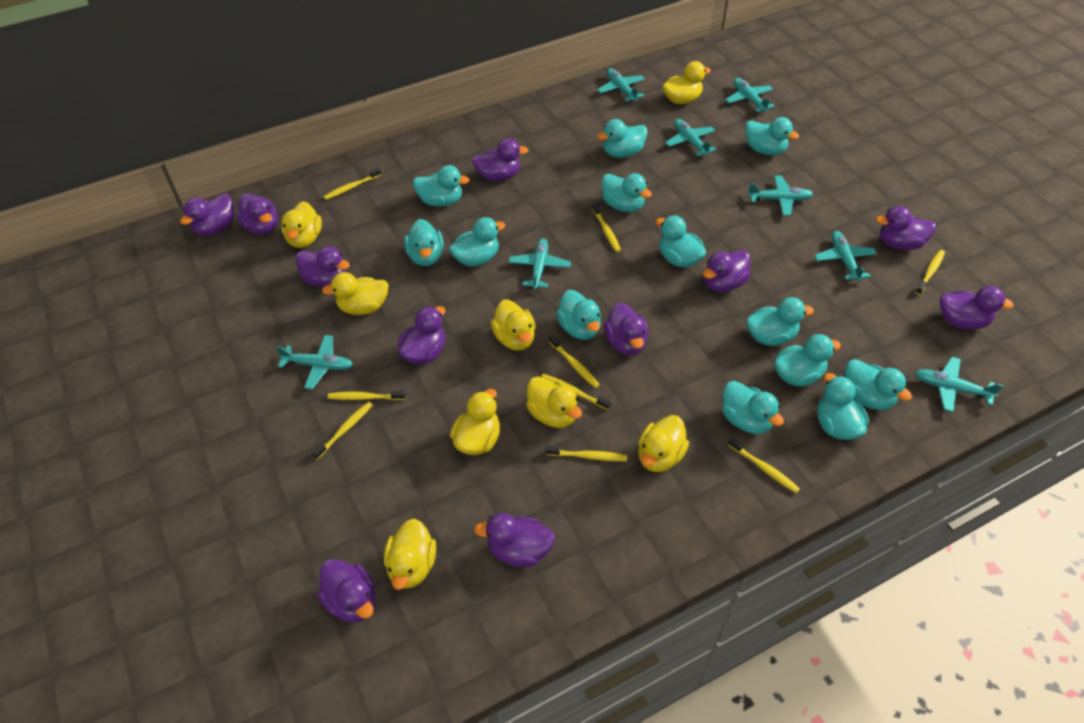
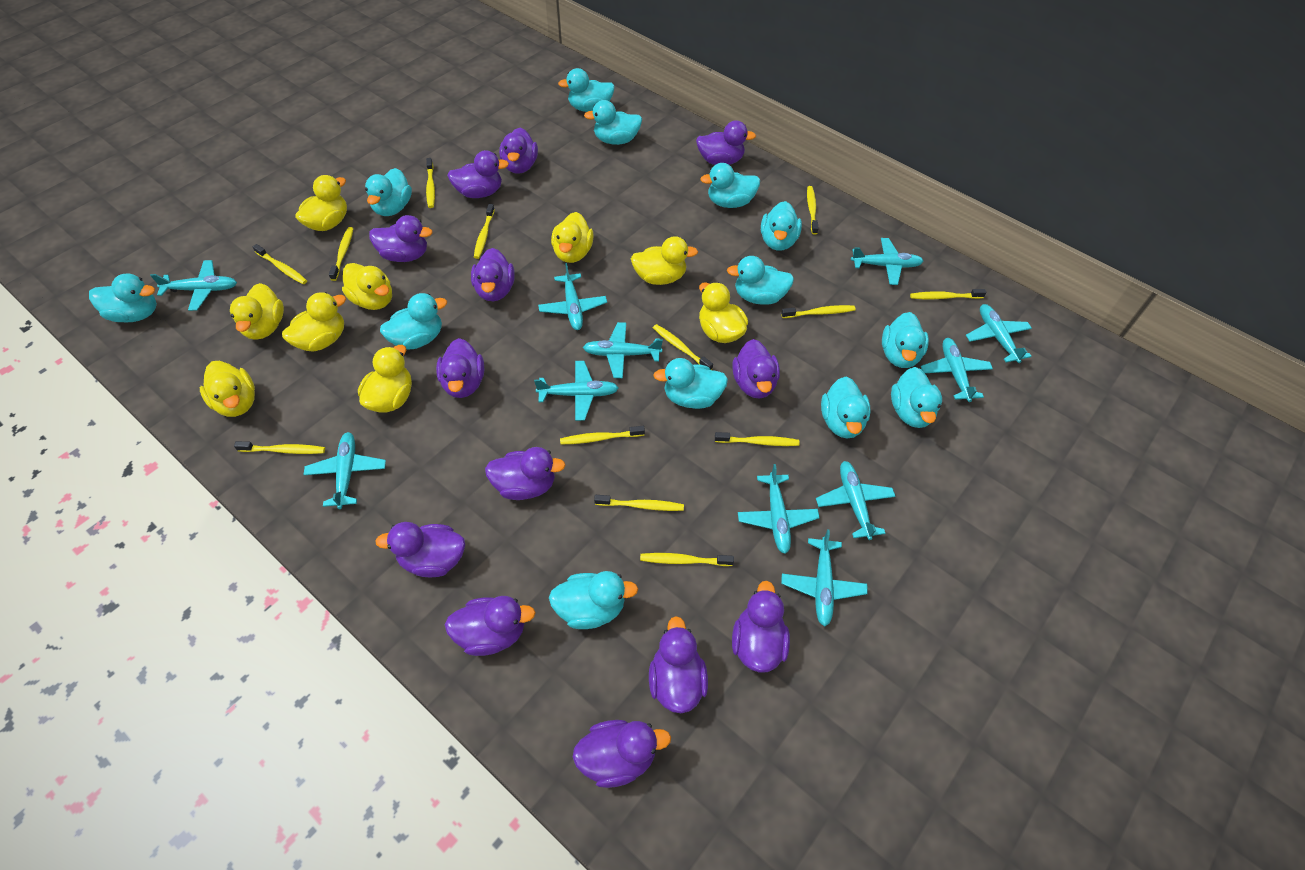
purple duck: 11 -> 13
turquoise plane: 8 -> 11
yellow duck: 8 -> 9
yellow toothbrush: 9 -> 13

